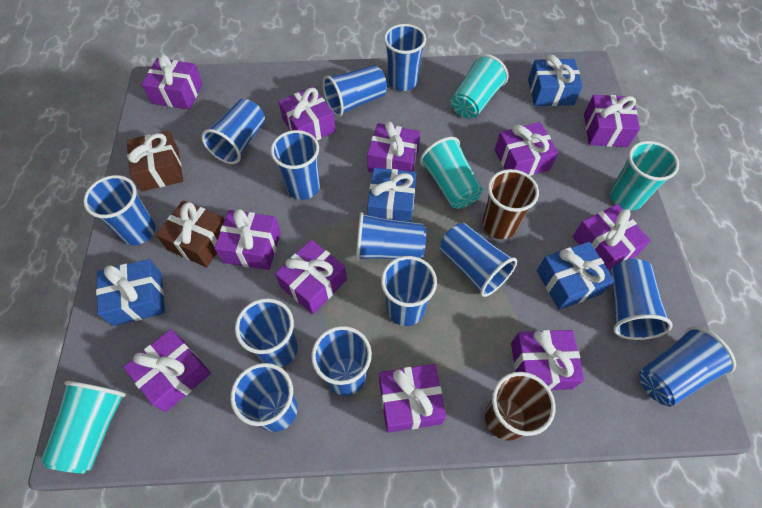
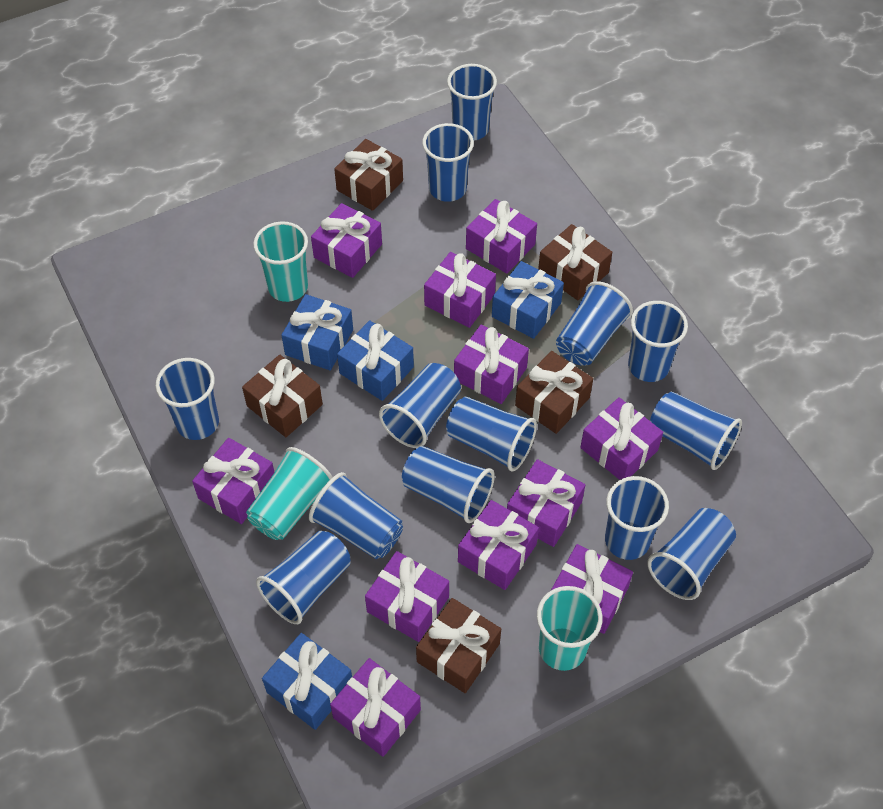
brown cup: 2 -> 0
brown gift: 2 -> 5
turquoise cup: 4 -> 3

